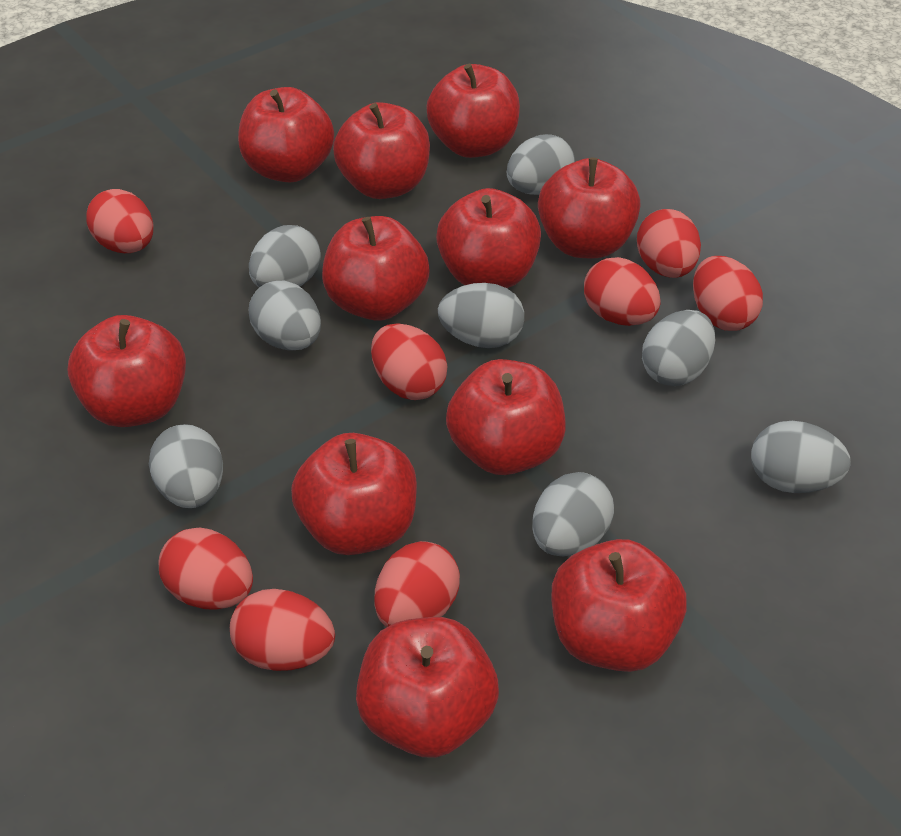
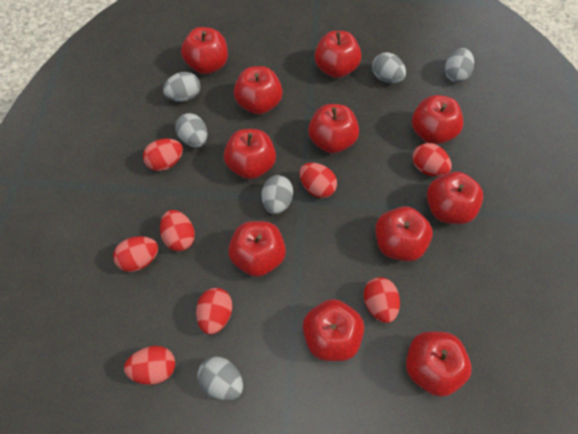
grey egg: 8 -> 6

